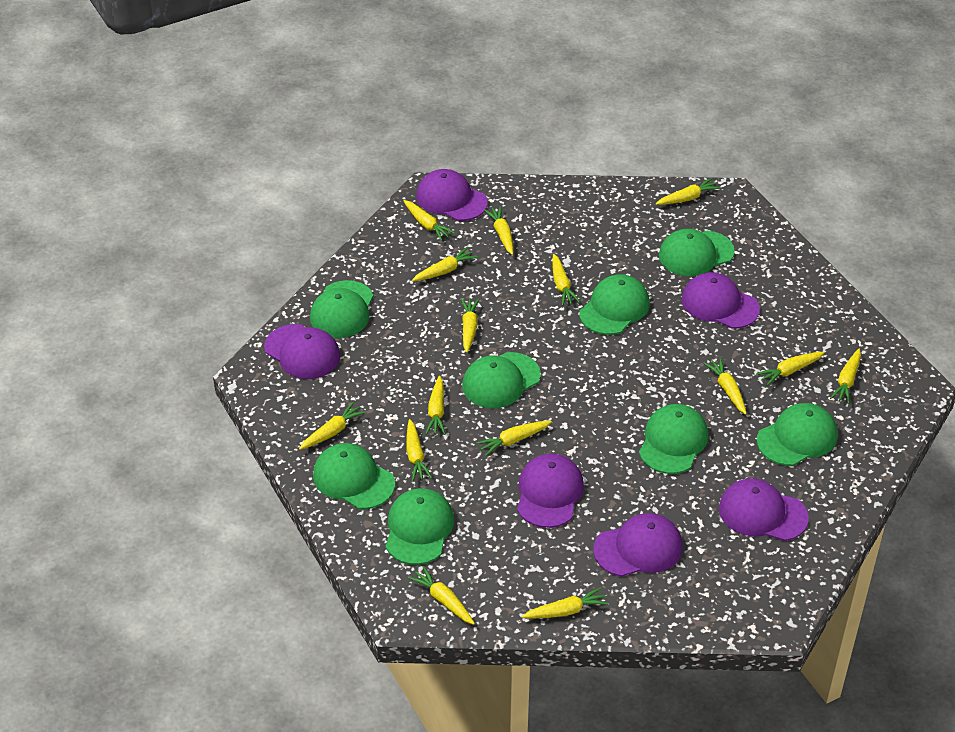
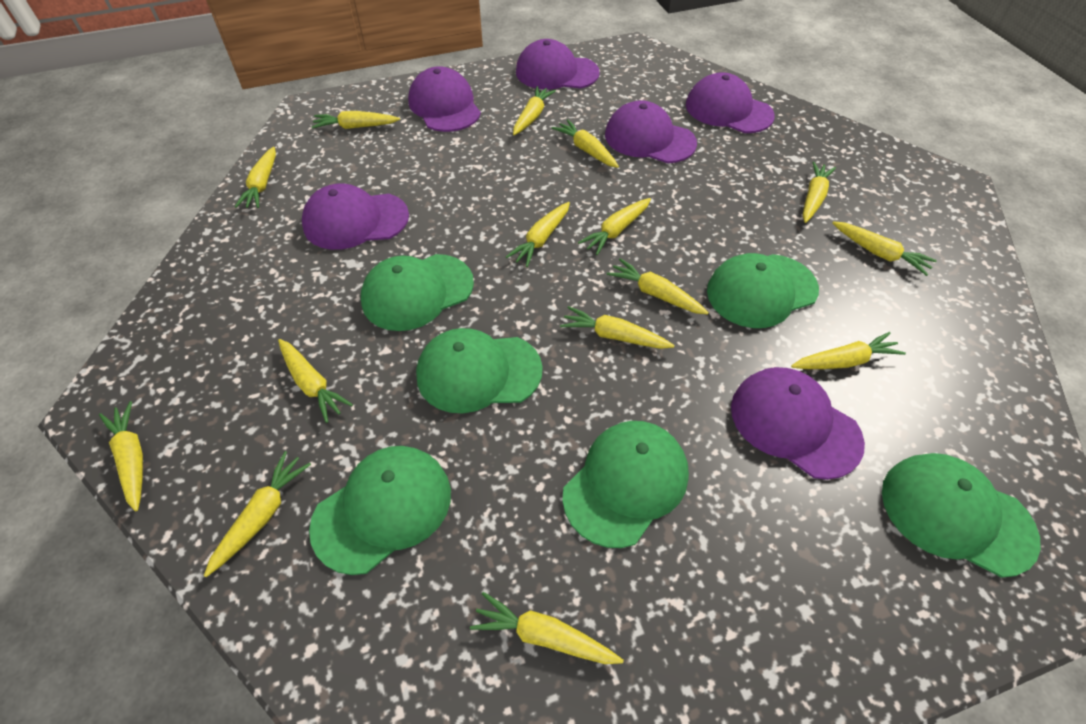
green cap: 8 -> 6

